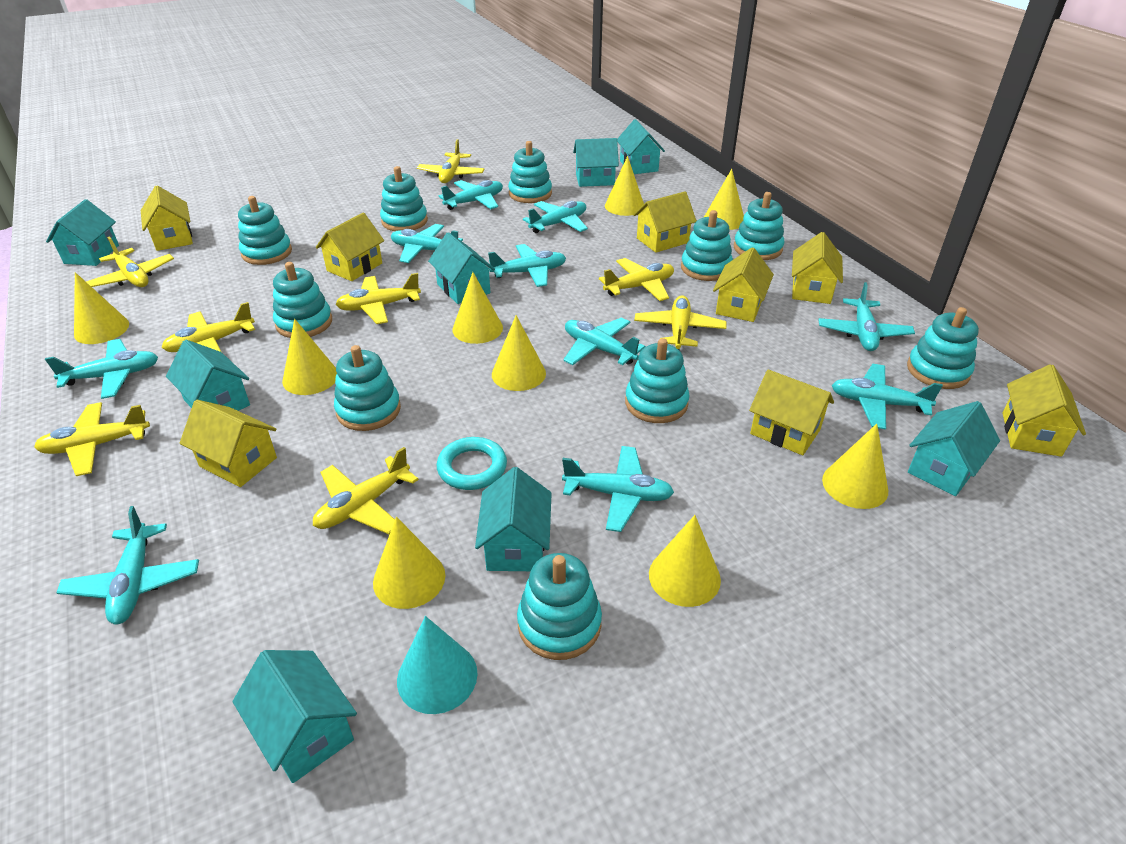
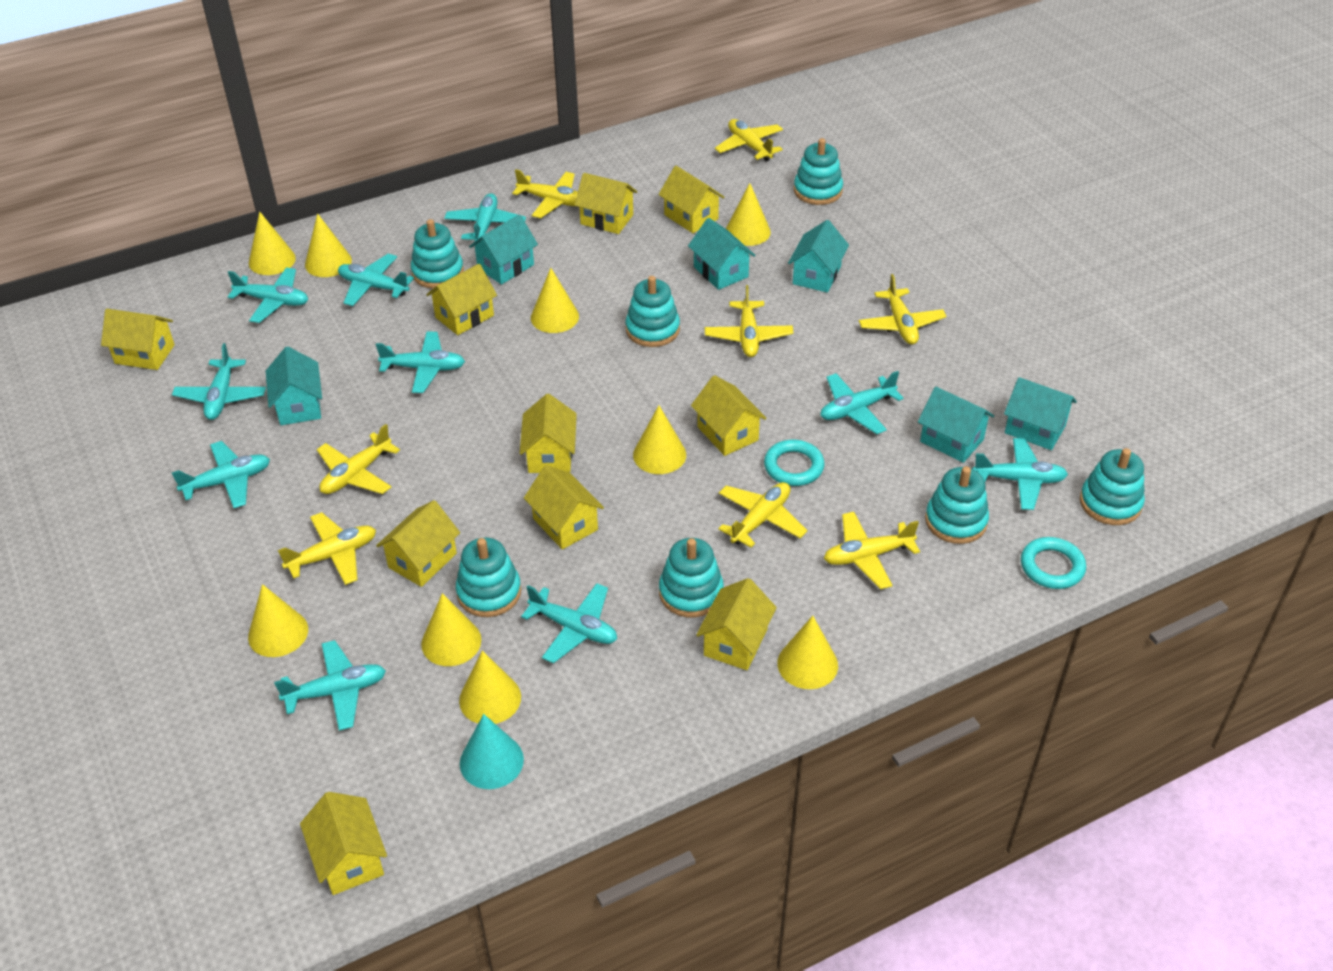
turquoise house: 8 -> 6
turquoise ring: 1 -> 2
turquoise stacking toy: 10 -> 7
yellow house: 8 -> 10

